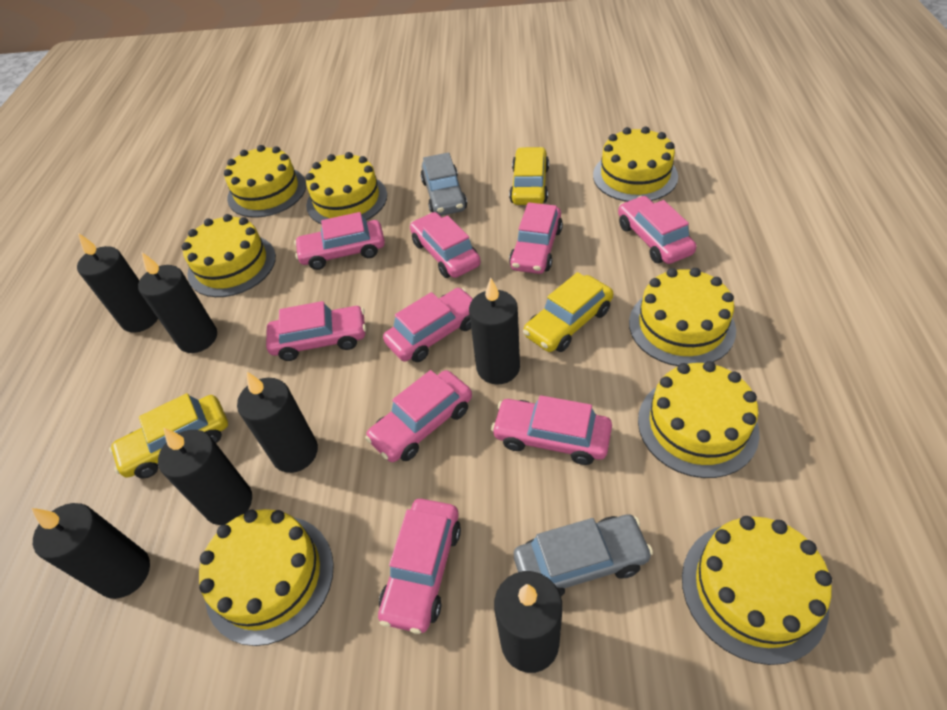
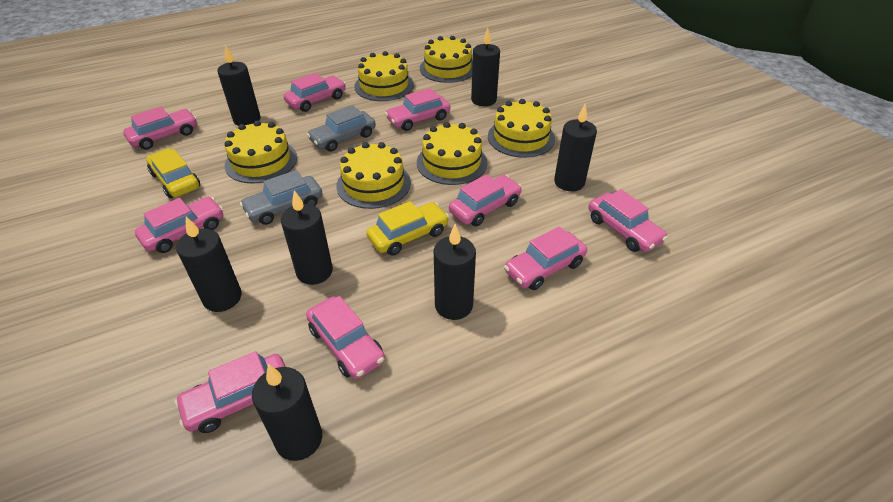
yellow cake: 8 -> 6
yellow car: 3 -> 2

